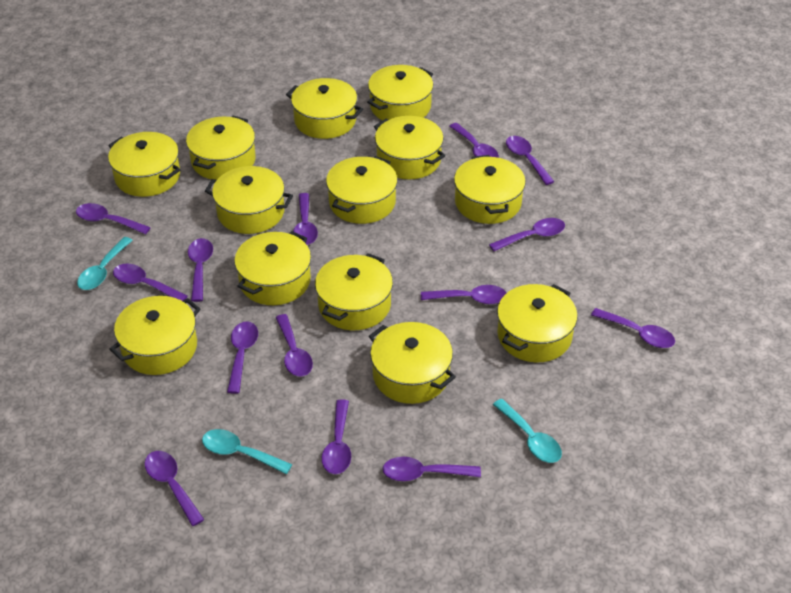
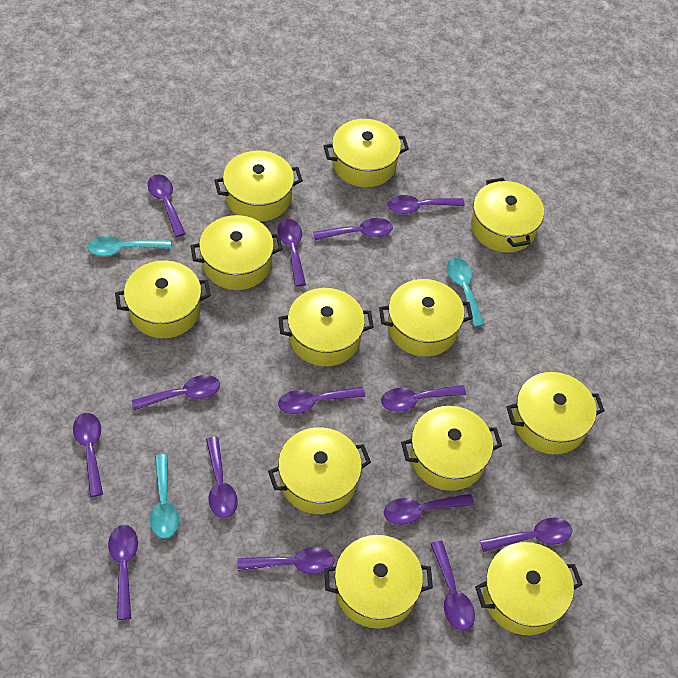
yellow pot: 13 -> 12

